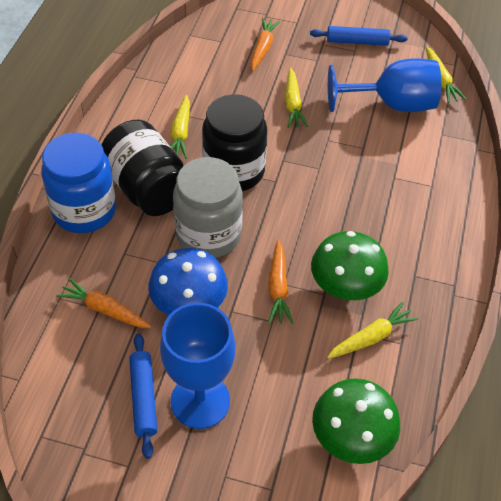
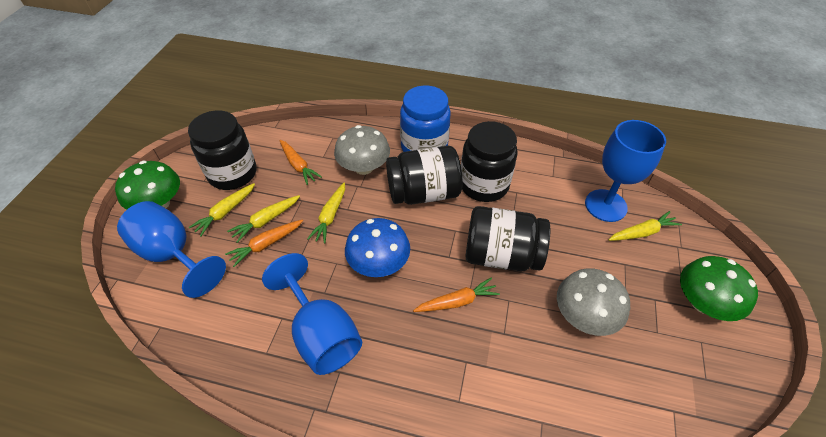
black jar: 2 -> 4
blue goblet: 2 -> 3
blue rolling pin: 2 -> 0
grey jar: 1 -> 0
grey mushroom: 0 -> 2

